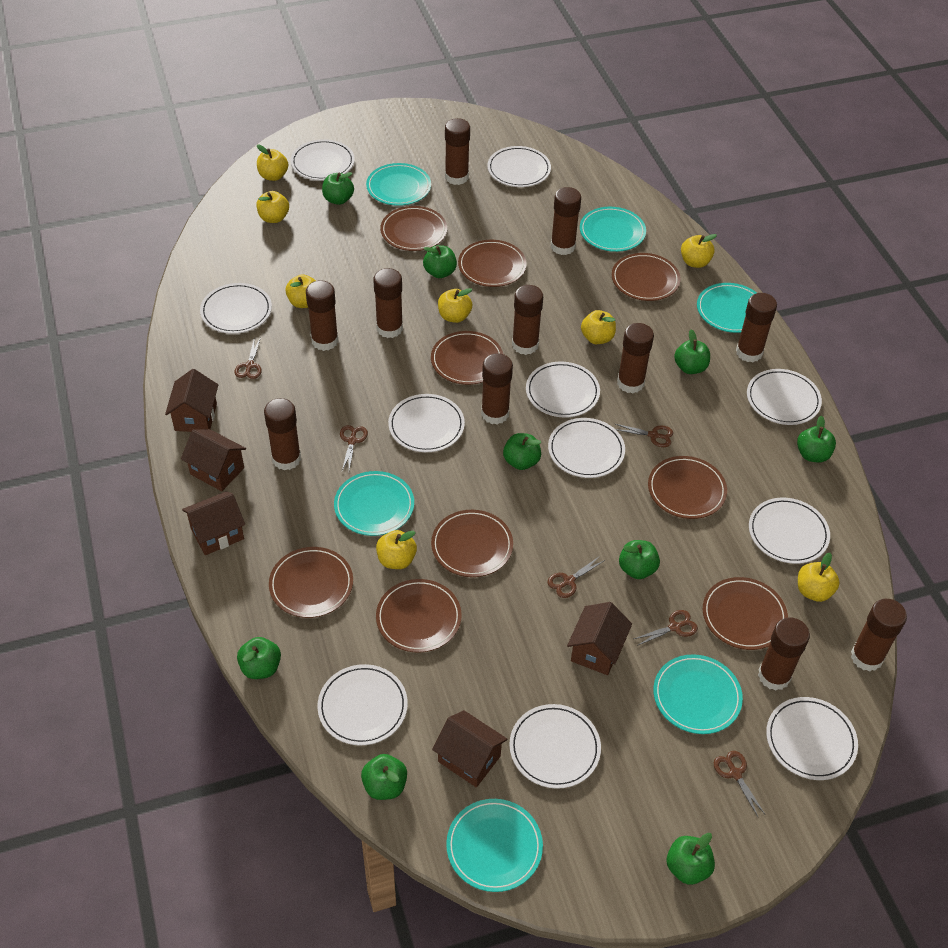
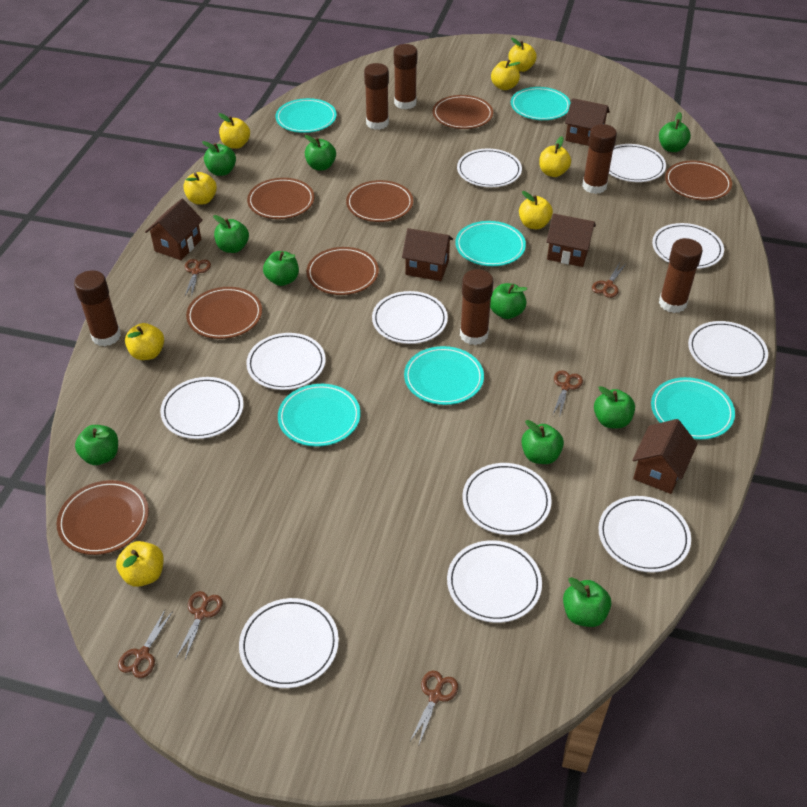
brown glue stick: 11 -> 6
brown plate: 9 -> 7
green apple: 9 -> 10

